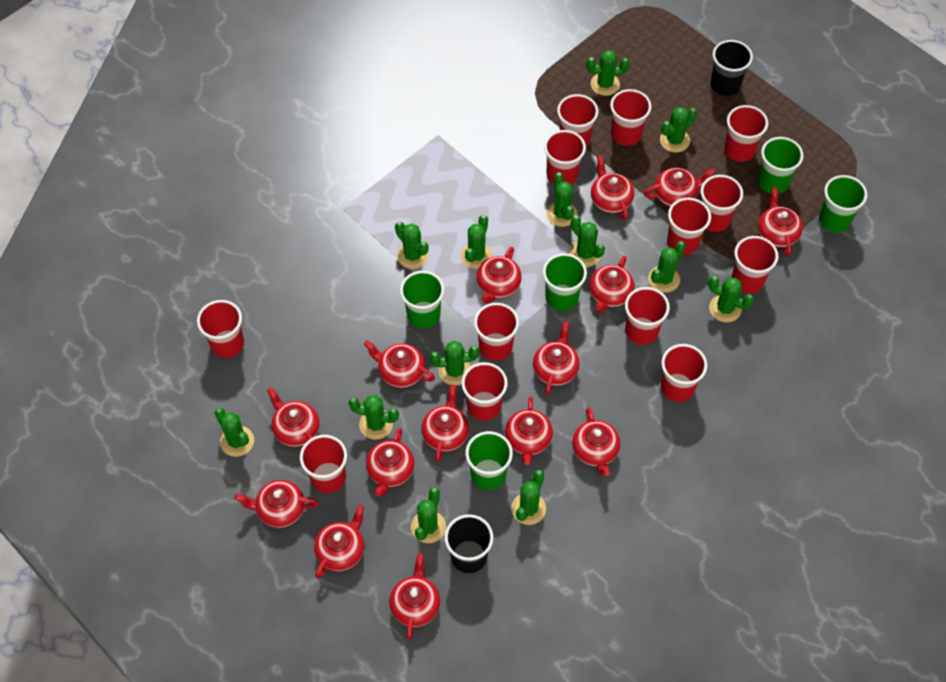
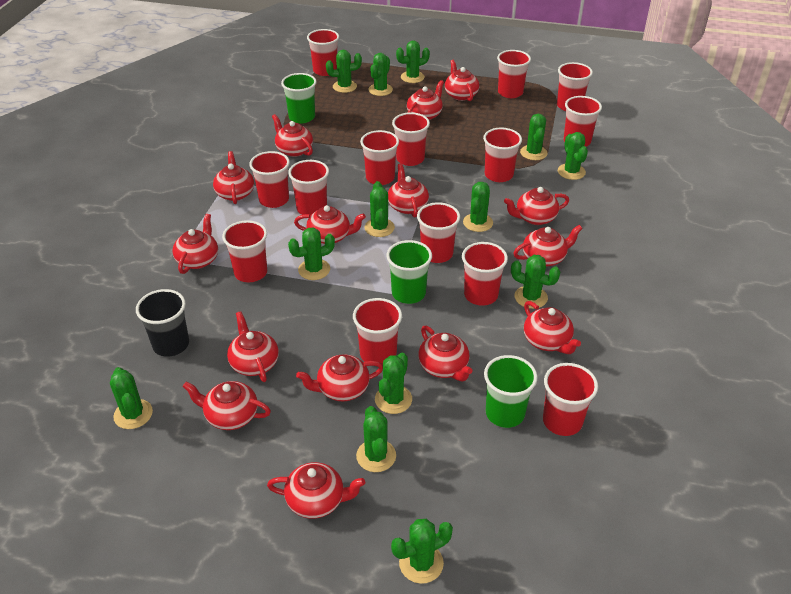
black cup: 2 -> 1
green cup: 5 -> 3
red cup: 13 -> 14

